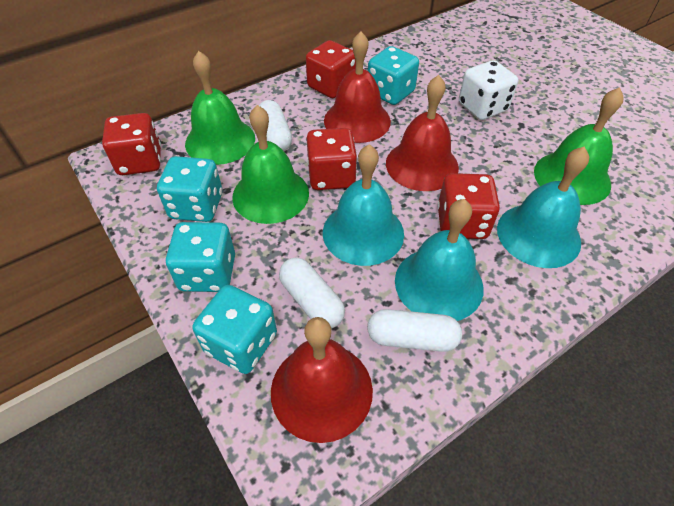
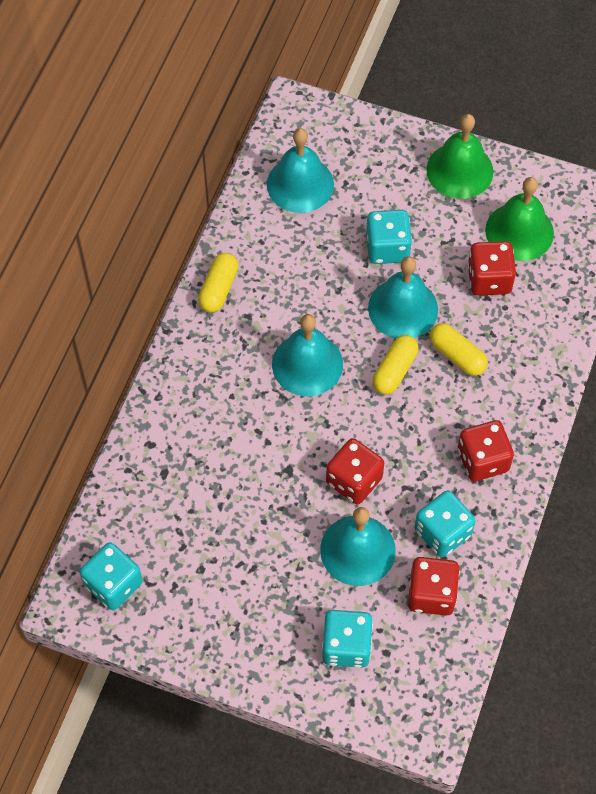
green bell: 3 -> 2
red bell: 3 -> 0
turquoise bell: 3 -> 4
white capsule: 3 -> 0
white dice: 1 -> 0
yellow capsule: 0 -> 3

